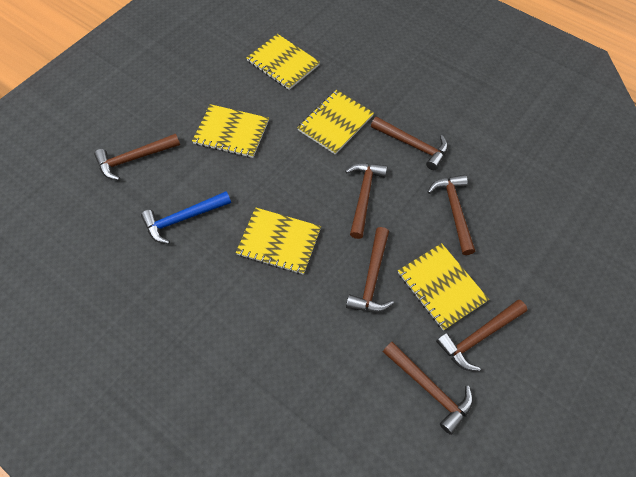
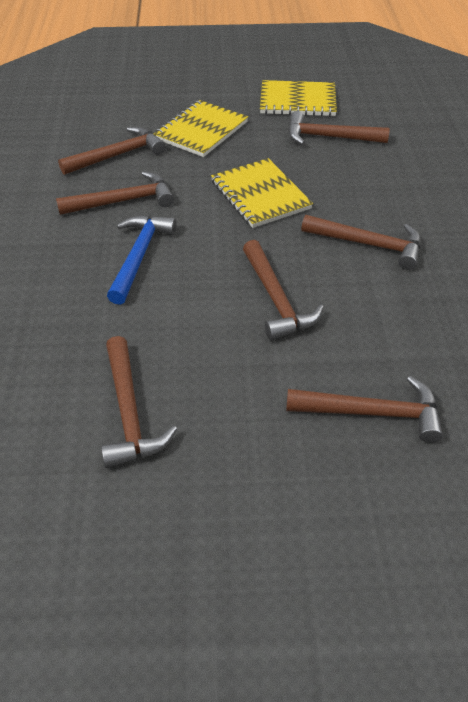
yellow notebook: 5 -> 3

